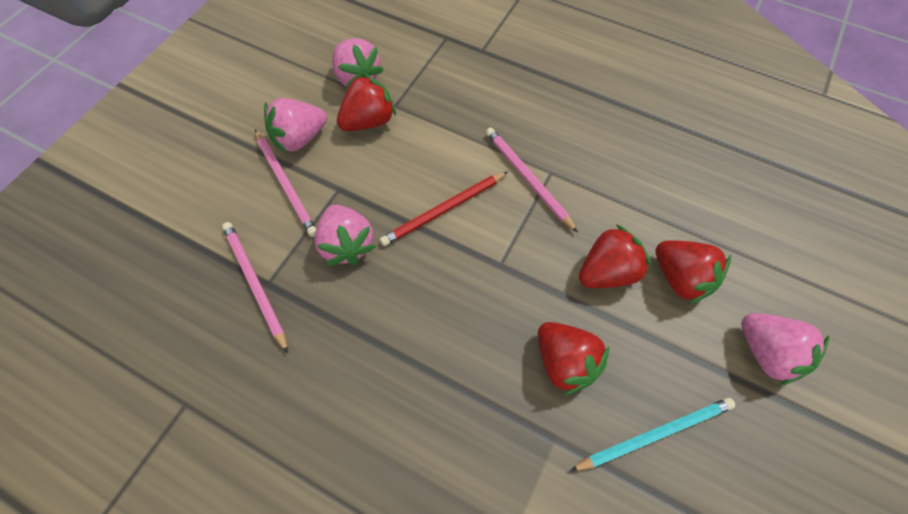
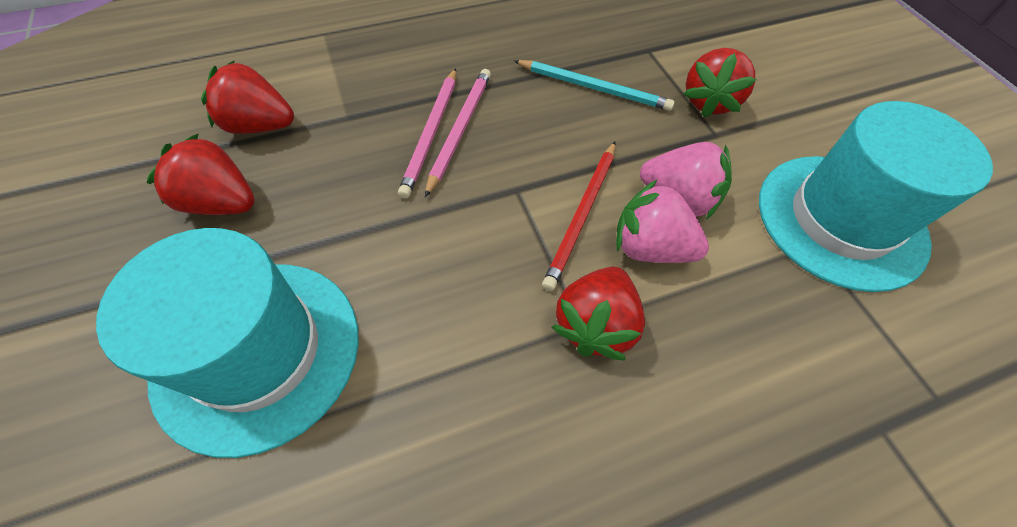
pink pencil: 3 -> 2
pink strawberry: 4 -> 2
turquoise hat: 0 -> 2

